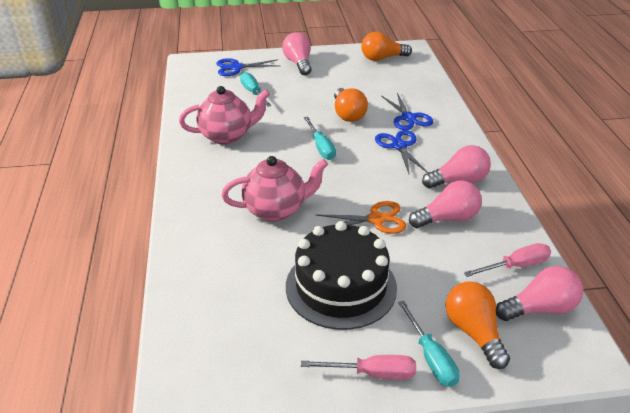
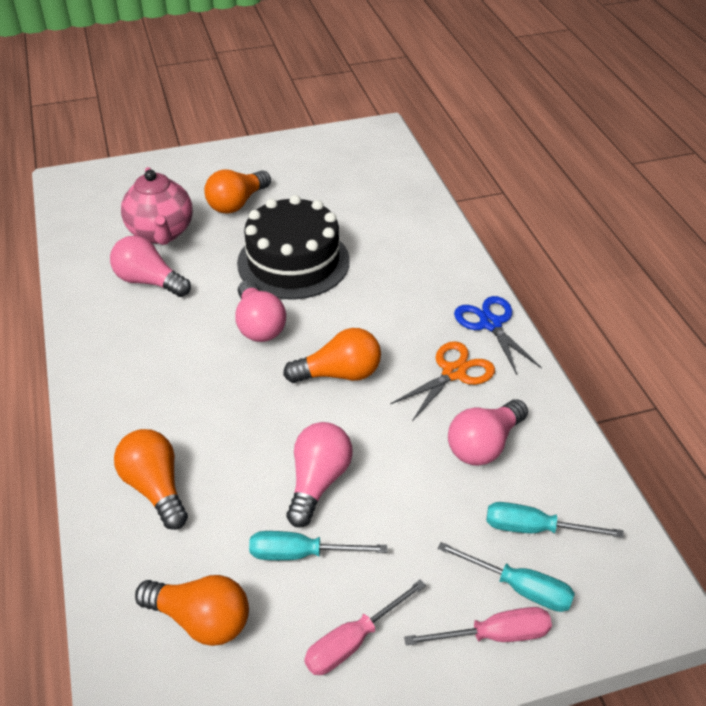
blue scissors: 3 -> 1
orange light bulb: 3 -> 4
pink teapot: 2 -> 1

